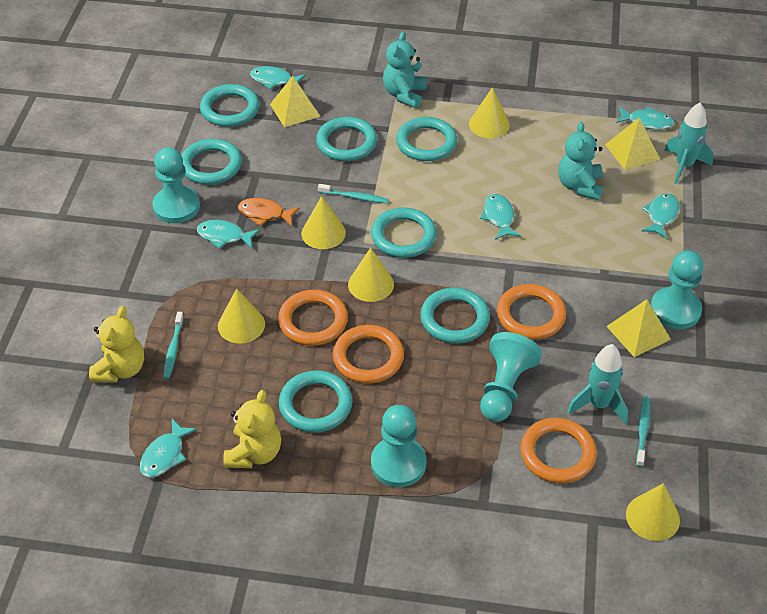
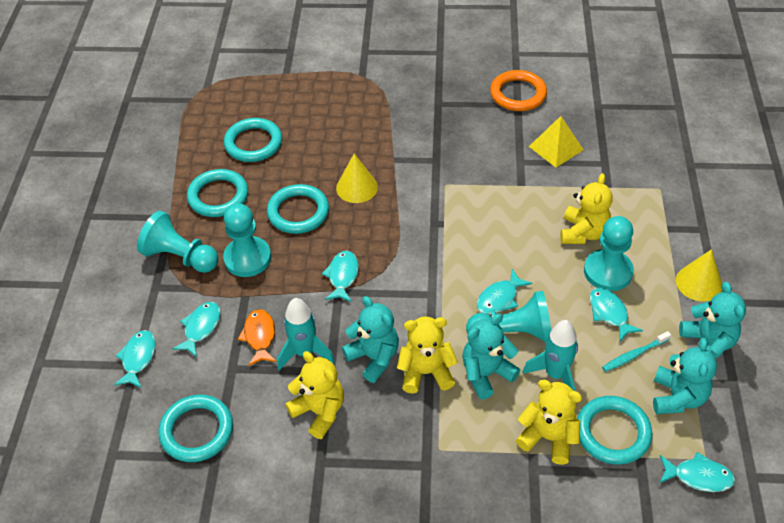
orange ring: 4 -> 1
turquoise ring: 7 -> 5
turquoise teddy bear: 2 -> 4
turquoise toothbrush: 3 -> 1
yellow cone: 5 -> 2
yellow pyramid: 3 -> 1
yellow teddy bear: 2 -> 4

